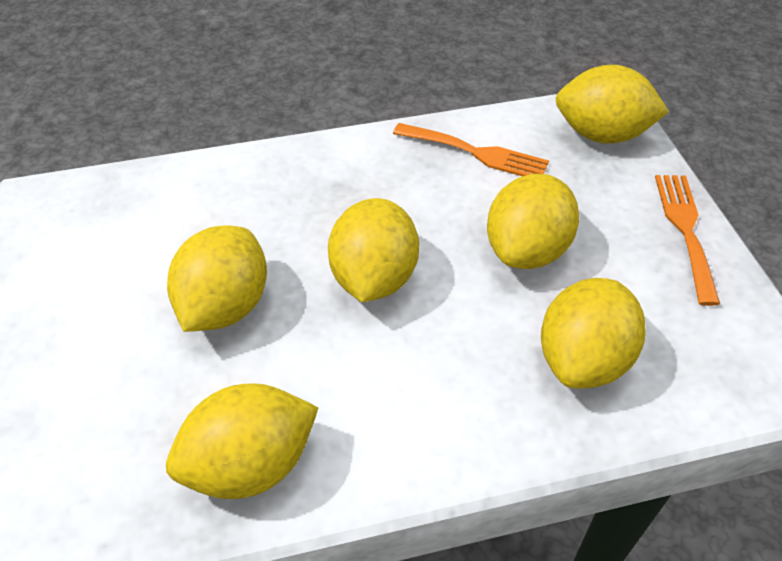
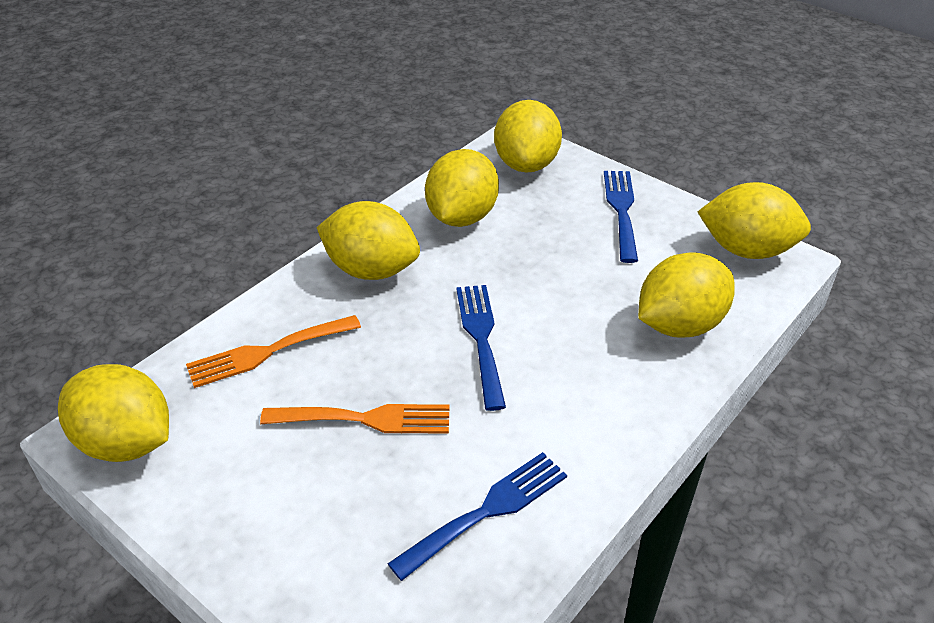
blue fork: 0 -> 3

